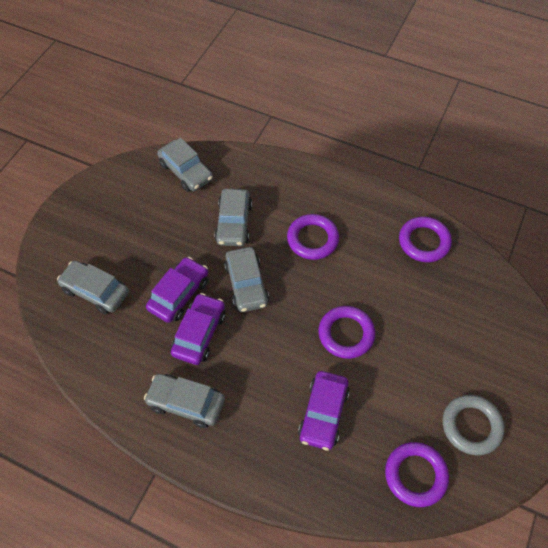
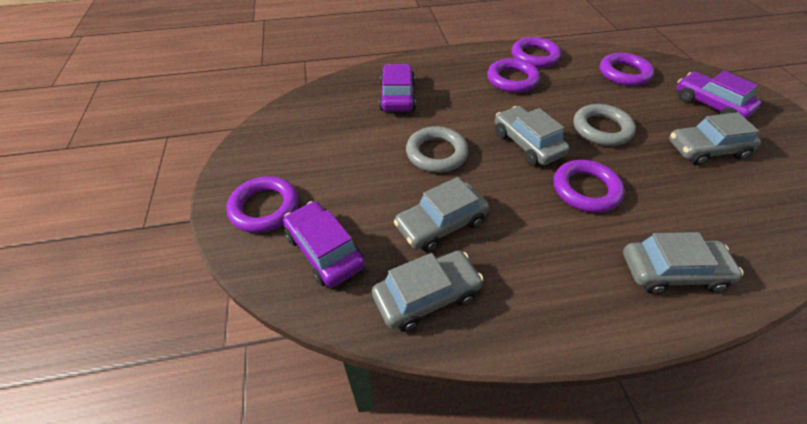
grey ring: 1 -> 2
purple ring: 4 -> 5

